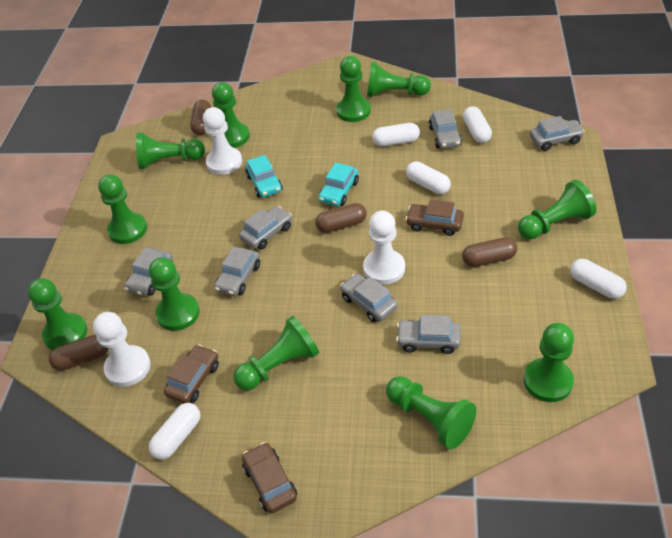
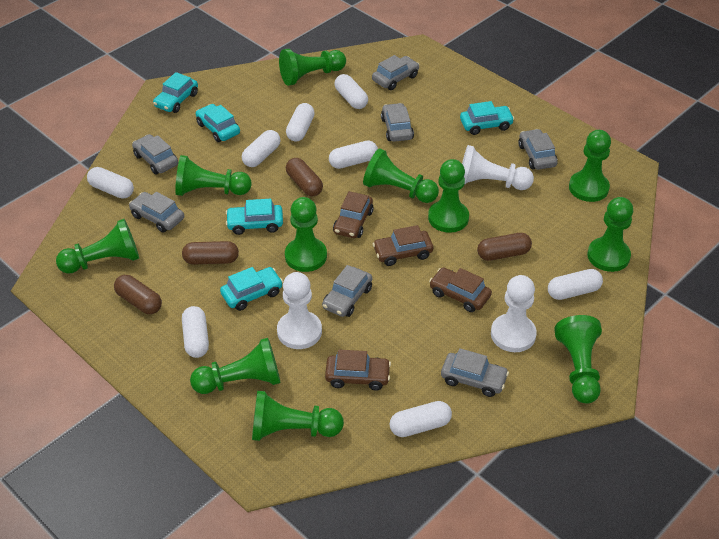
brown car: 3 -> 4
turquoise car: 2 -> 5
white capsule: 5 -> 8

